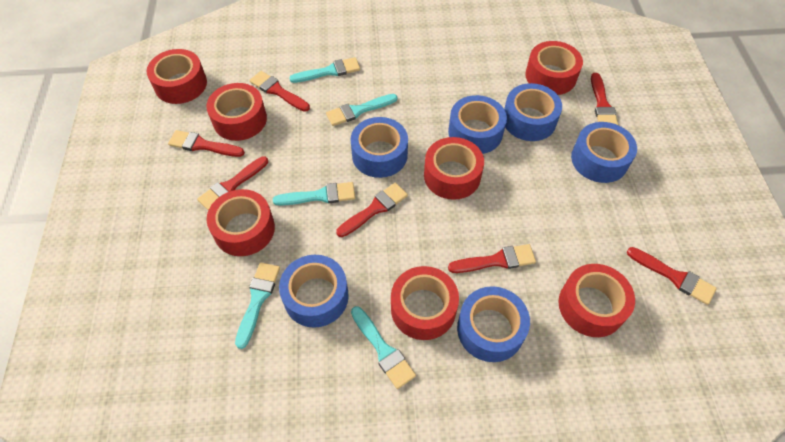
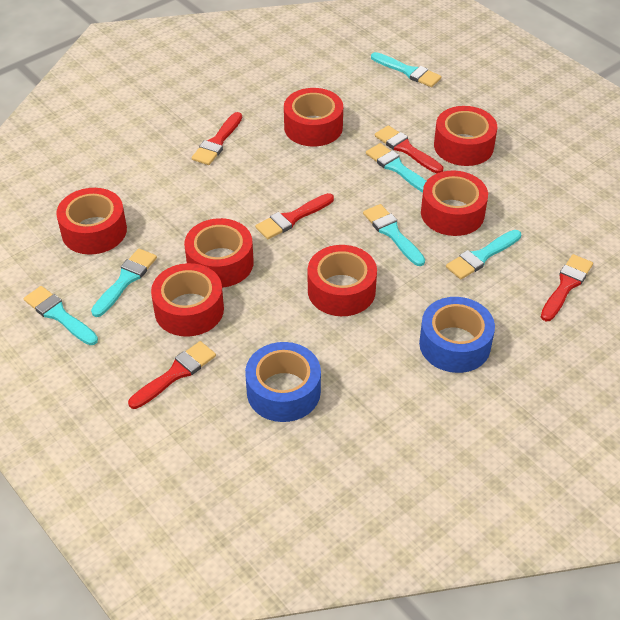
blue tape: 6 -> 2
red brush: 7 -> 5
turquoise brush: 5 -> 6

